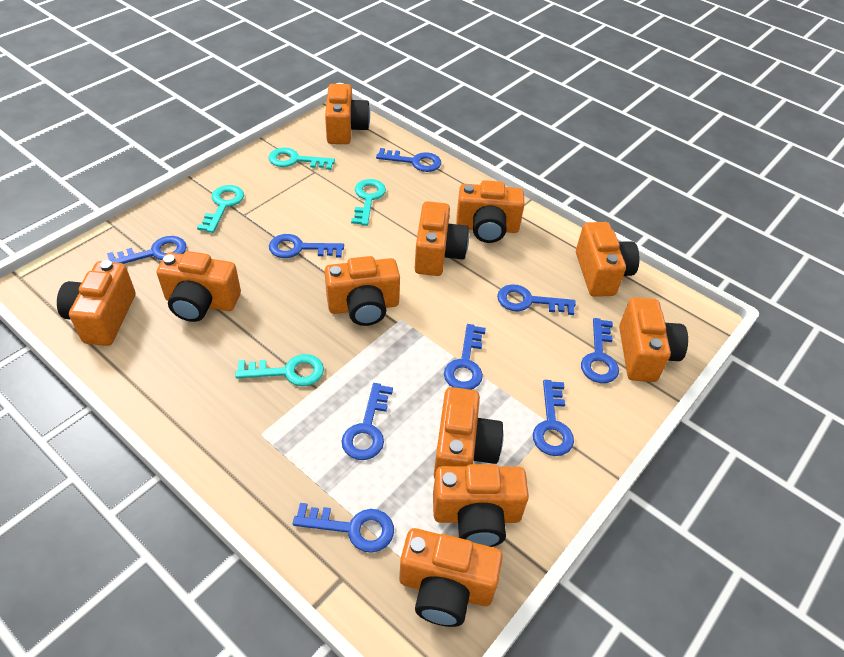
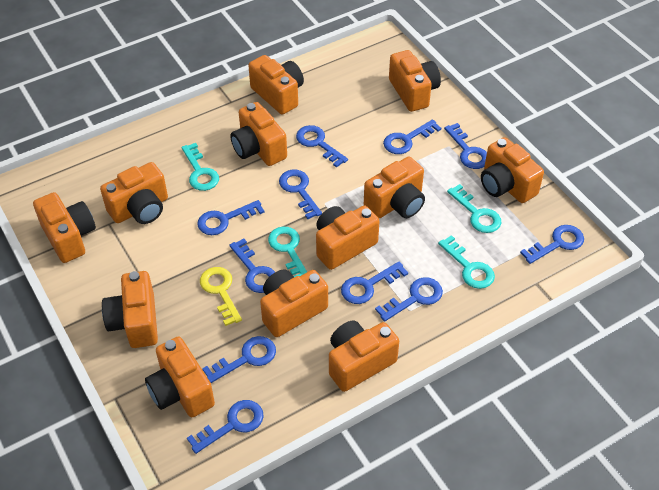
blue key: 9 -> 11
orange camera: 11 -> 12
yellow key: 0 -> 1

